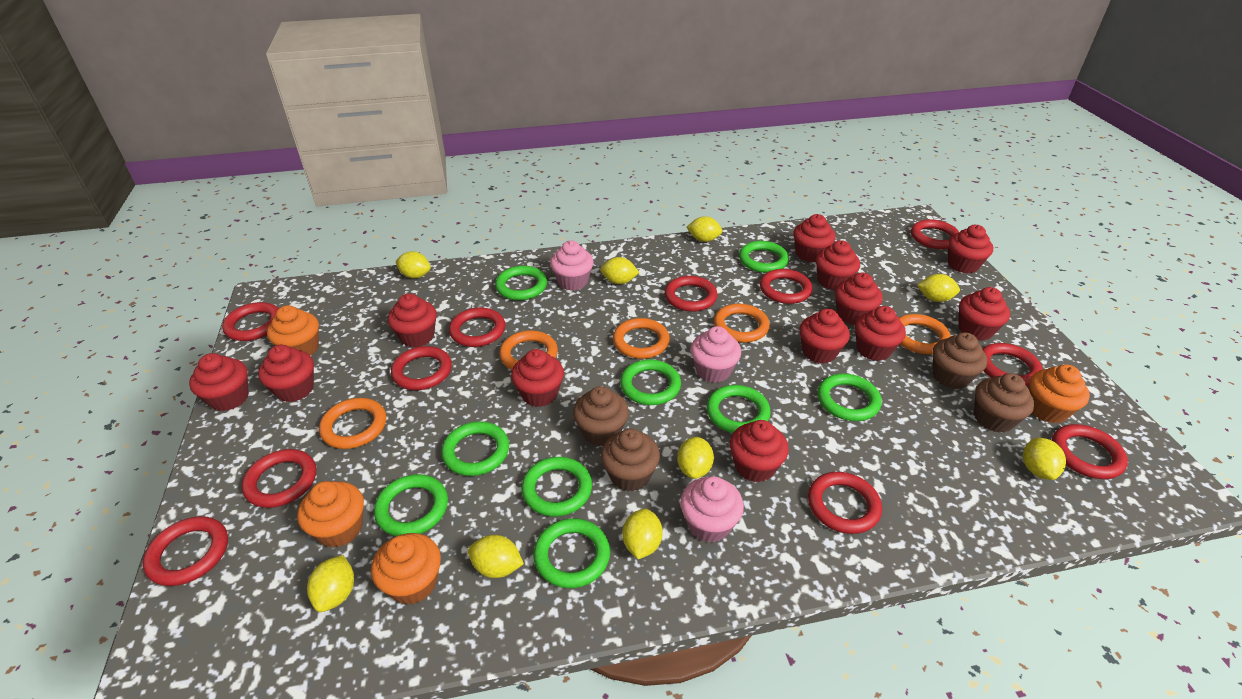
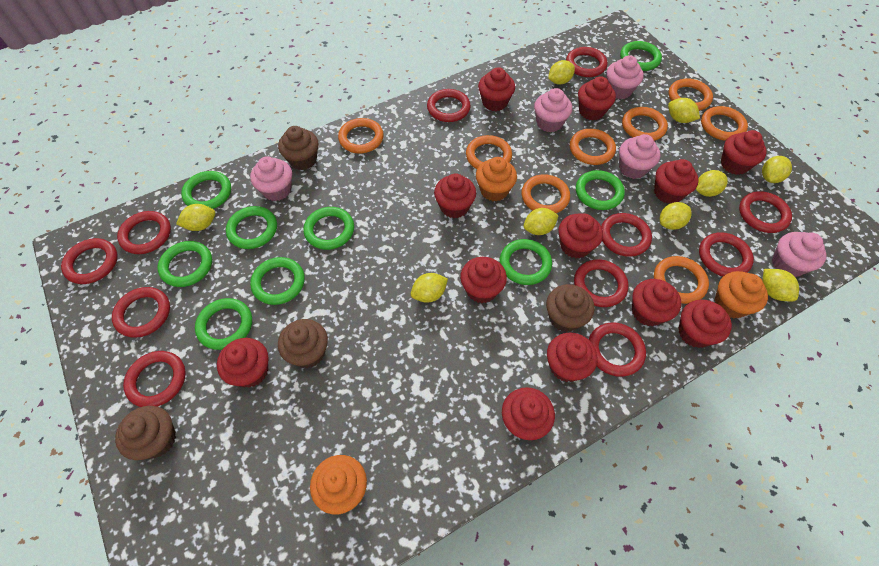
orange cupcake: 4 -> 3
orange ring: 5 -> 8
pink cupcake: 3 -> 5

